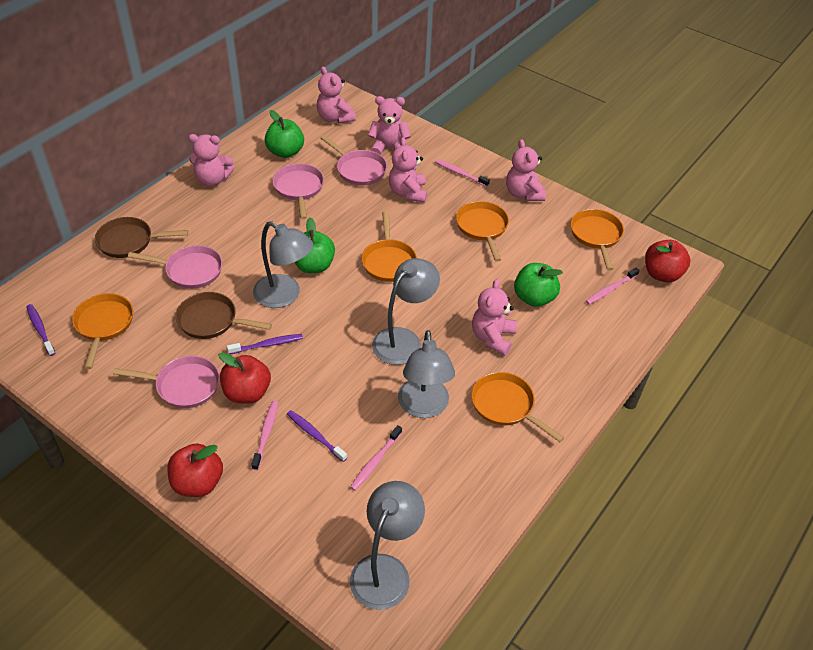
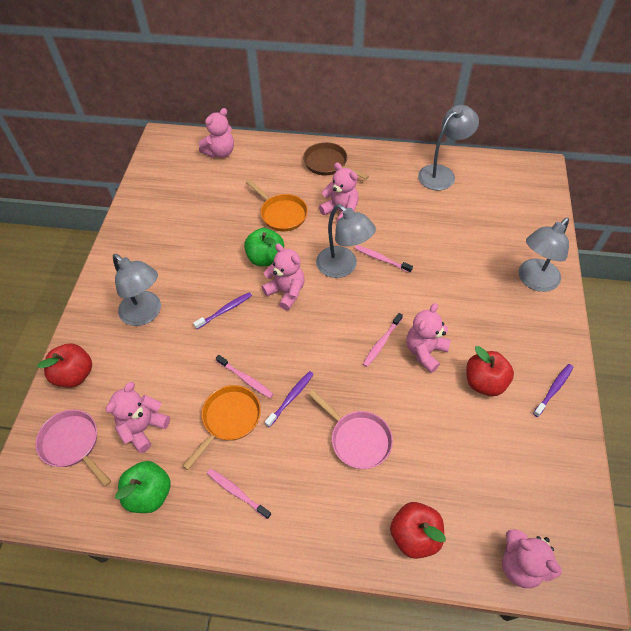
brown pan: 2 -> 1
green apple: 3 -> 2
orange pan: 5 -> 2
pink pan: 4 -> 2

